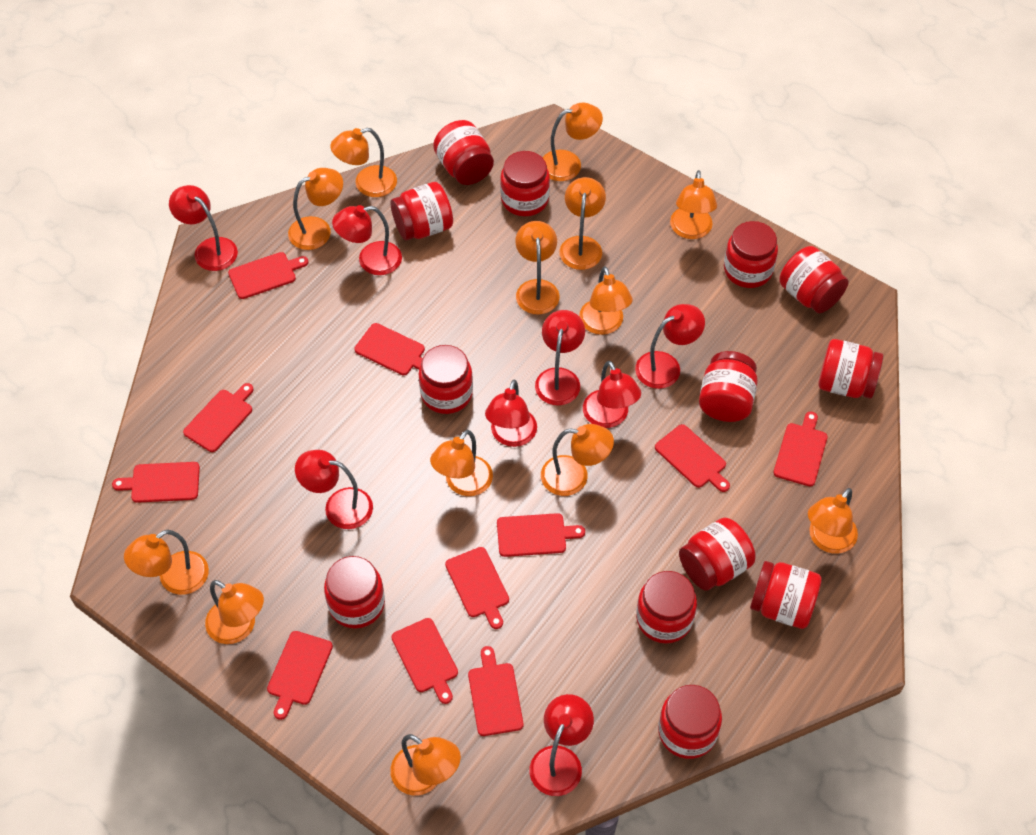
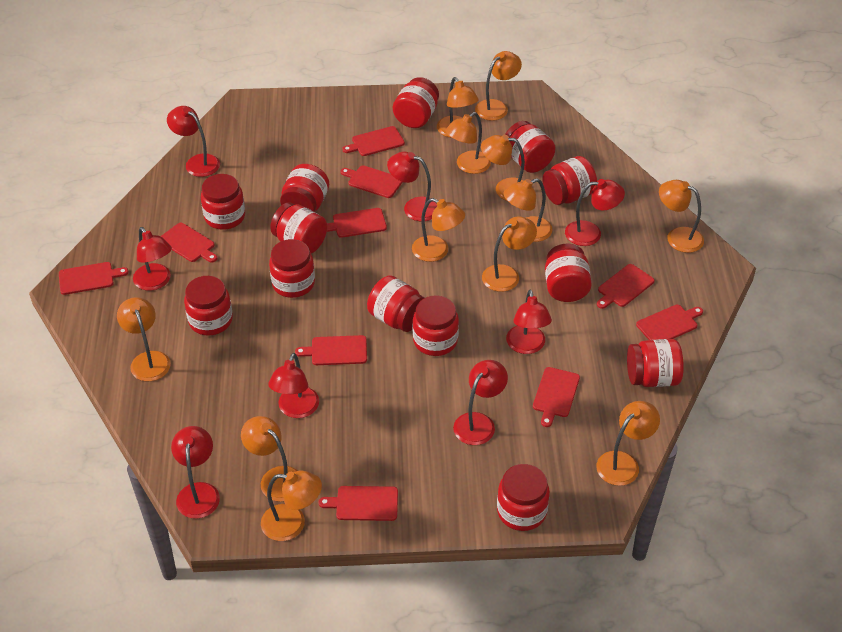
orange lamp: 13 -> 12
red cutting board: 11 -> 10

